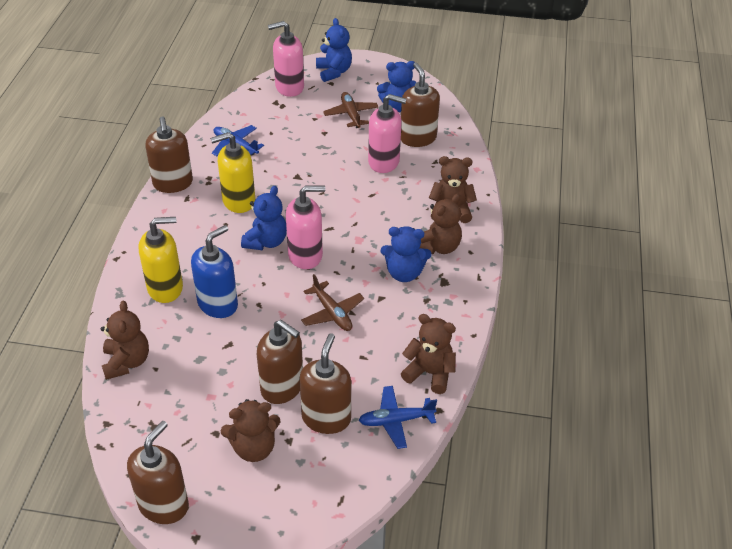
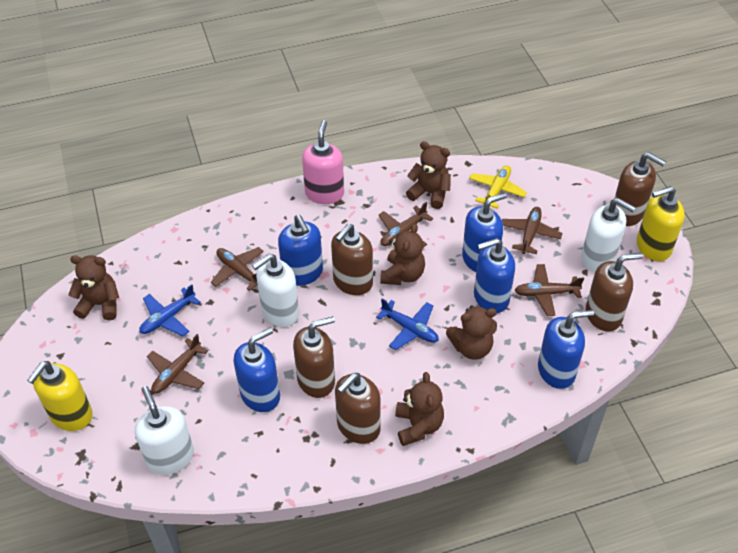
blue soap dispenser: 1 -> 5
blue teddy bear: 4 -> 0
brown plane: 2 -> 5
pink soap dispenser: 3 -> 1
white soap dispenser: 0 -> 3
yellow plane: 0 -> 1

